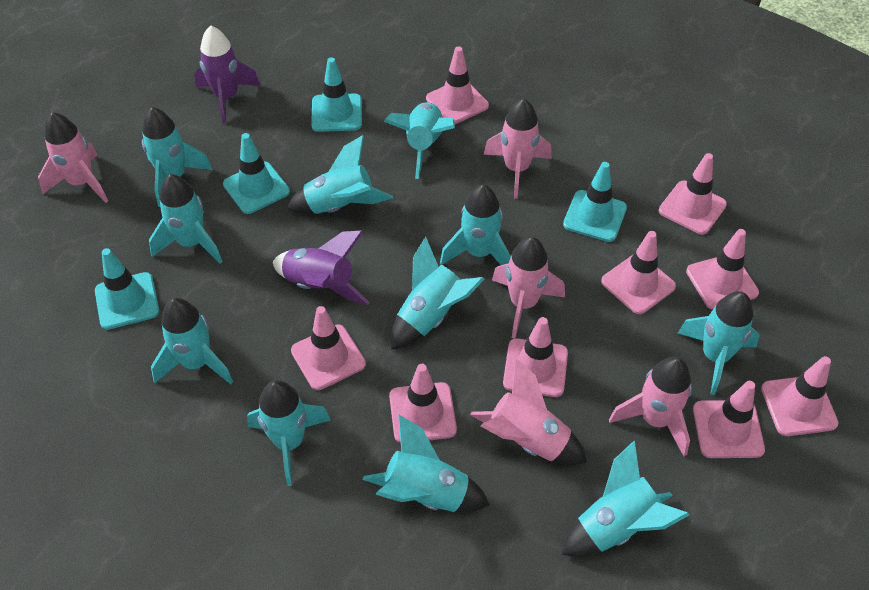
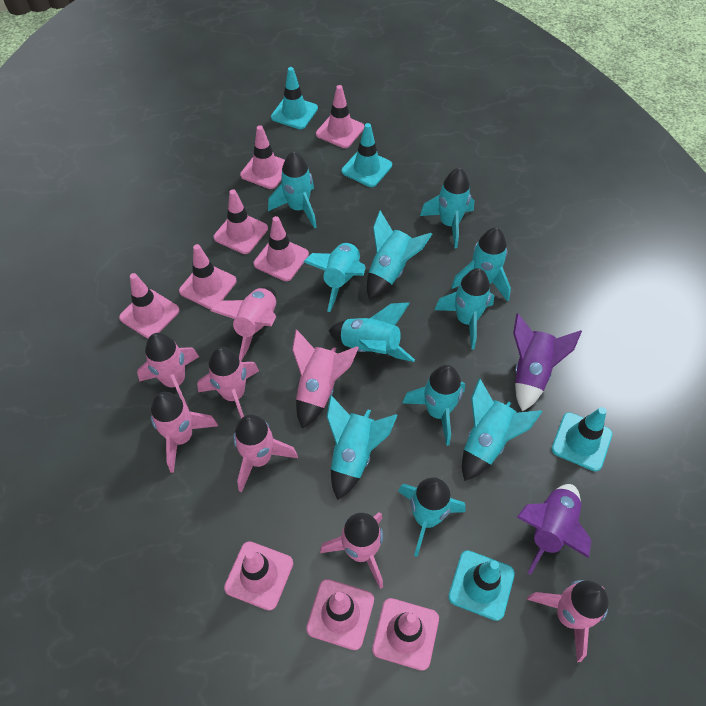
pink rocket: 5 -> 8

